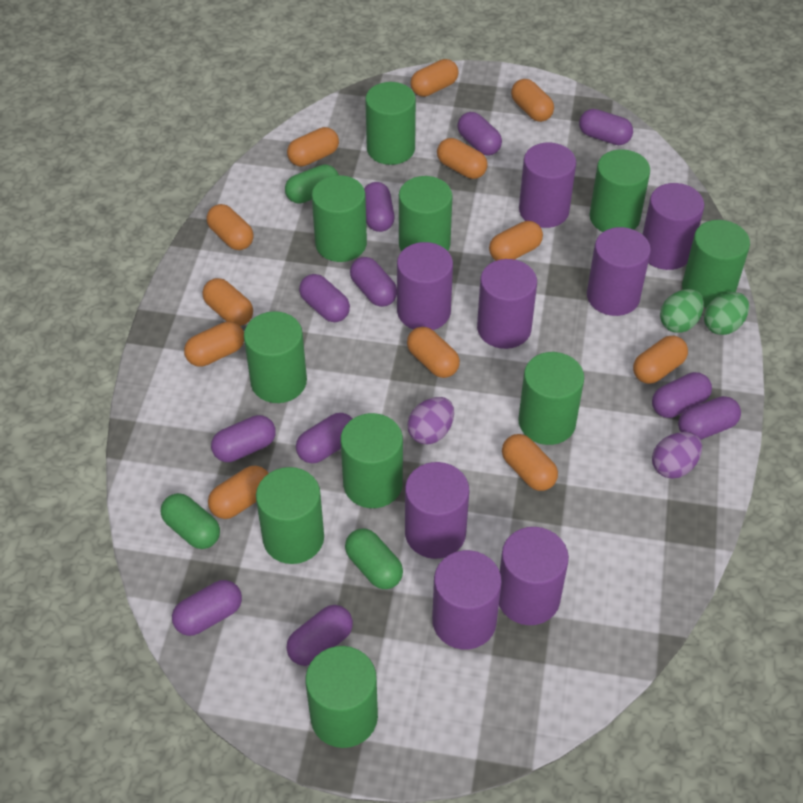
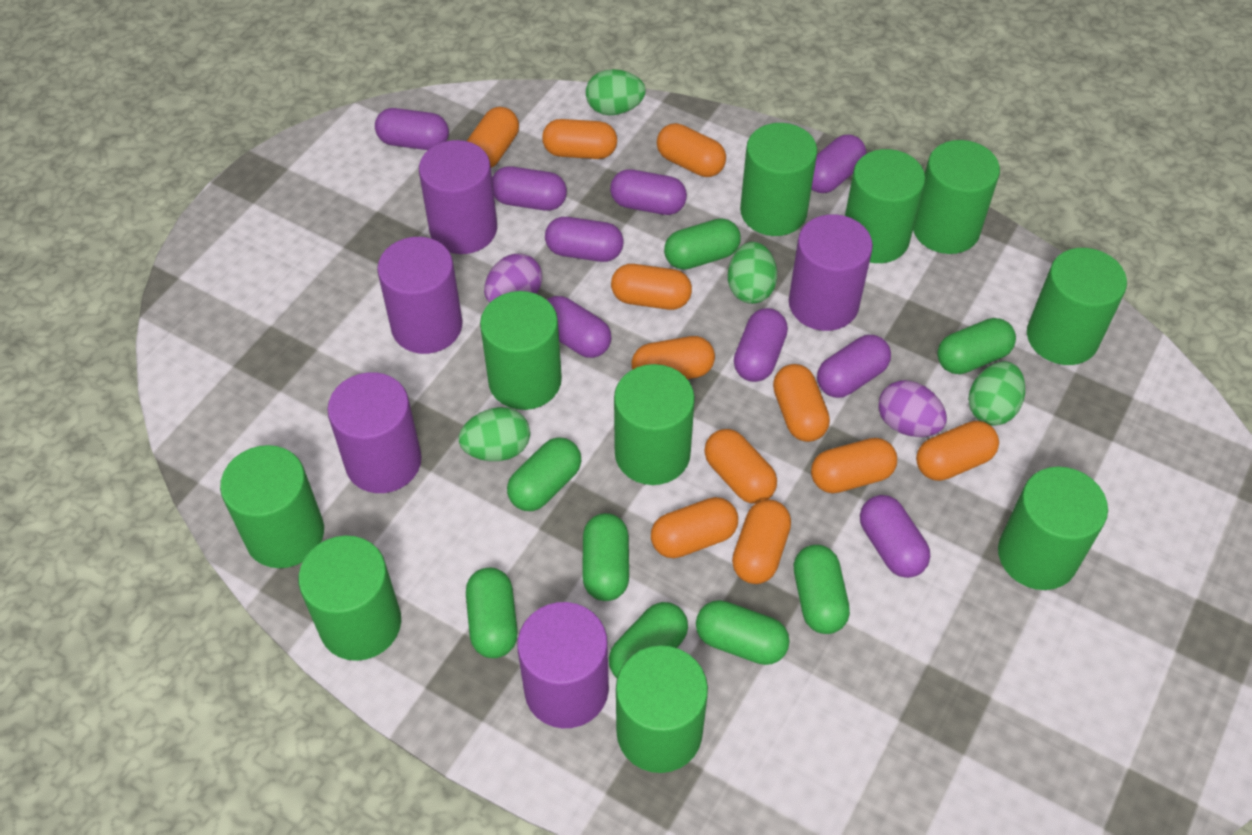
green capsule: 3 -> 8
green egg: 2 -> 4
orange capsule: 12 -> 11
purple capsule: 11 -> 9
purple cylinder: 8 -> 5

